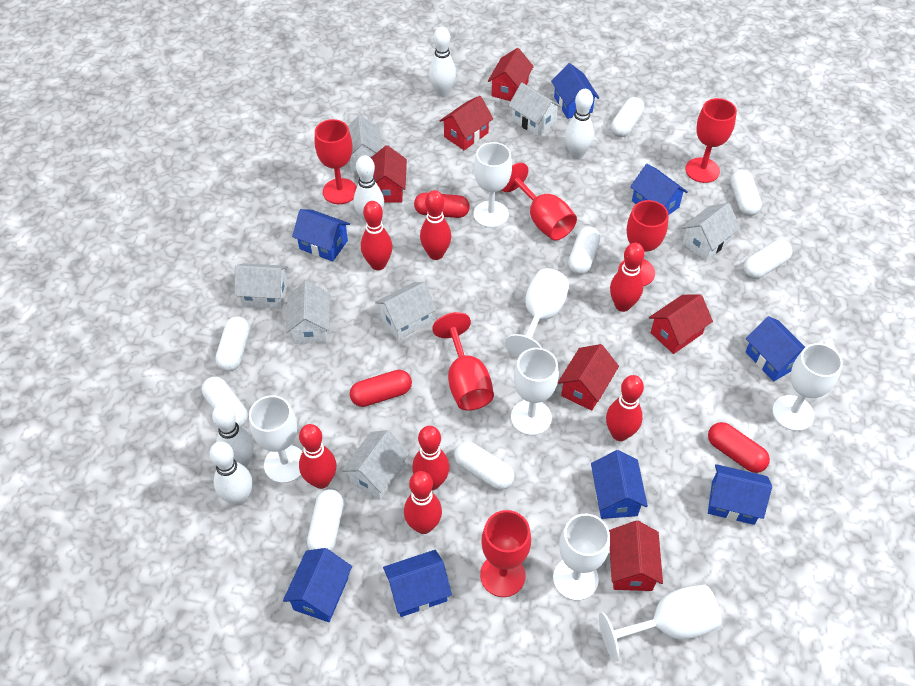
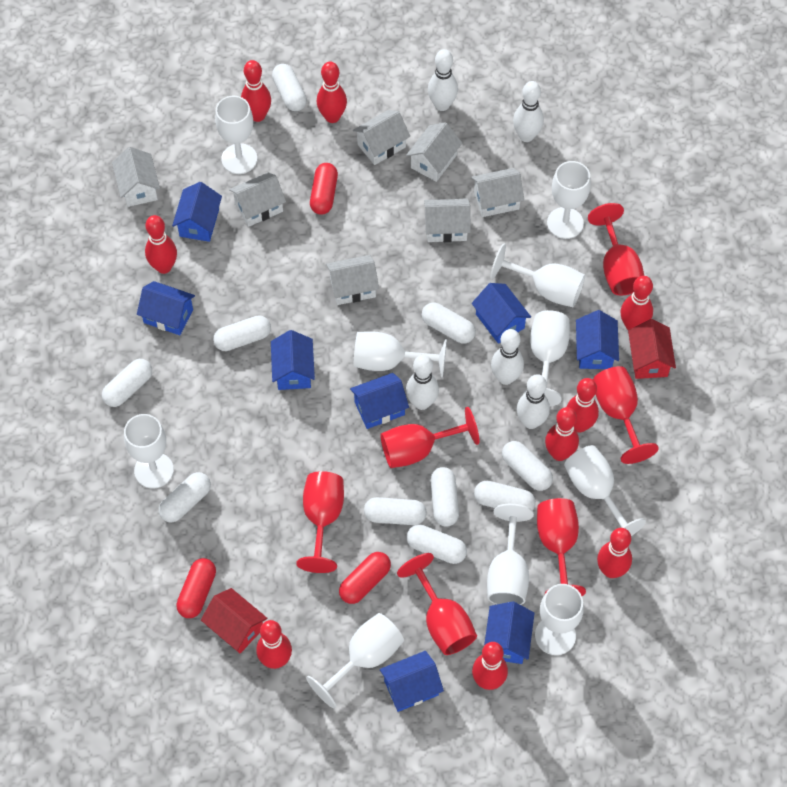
red bowling pin: 7 -> 9
red house: 6 -> 2
white capsule: 8 -> 10
white goblet: 7 -> 10

